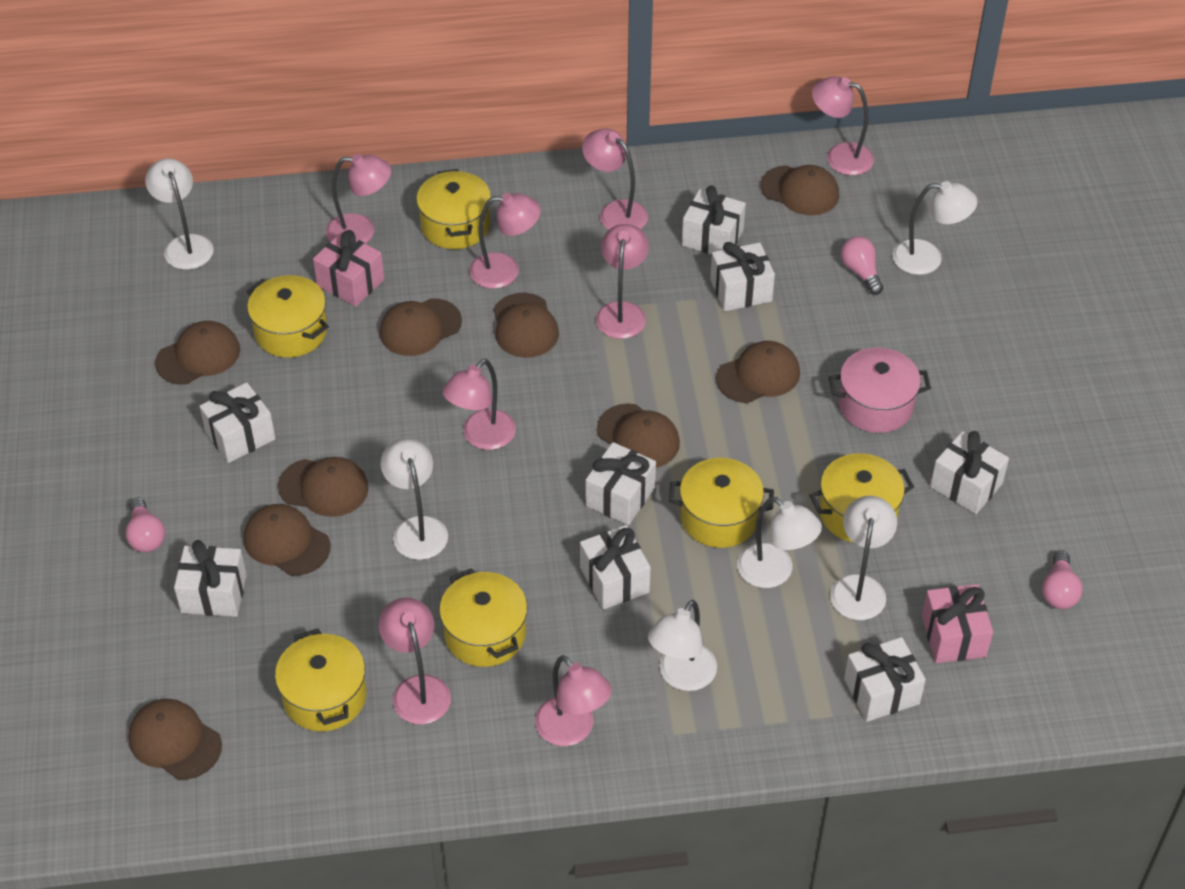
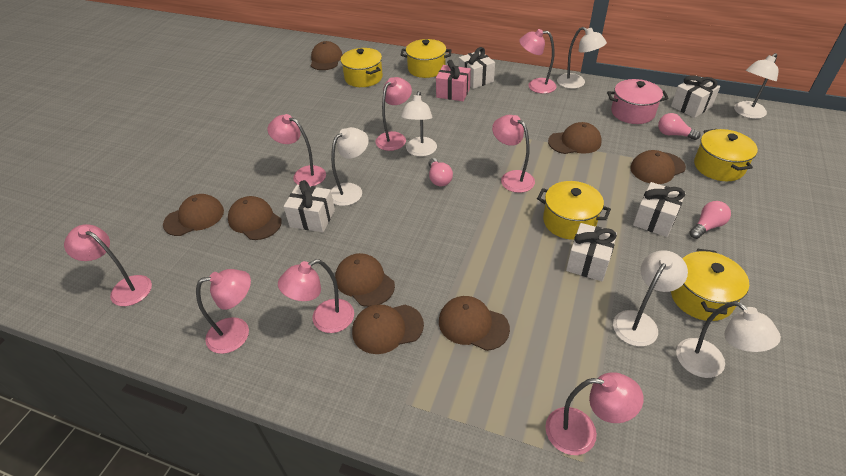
brown cap: 9 -> 8
pink gift: 2 -> 1
white gift: 8 -> 5
yellow pot: 6 -> 5

